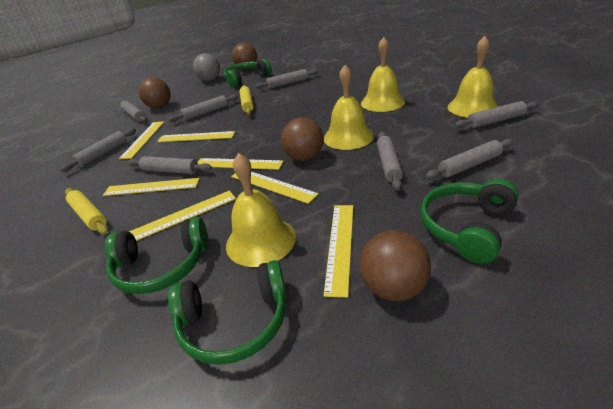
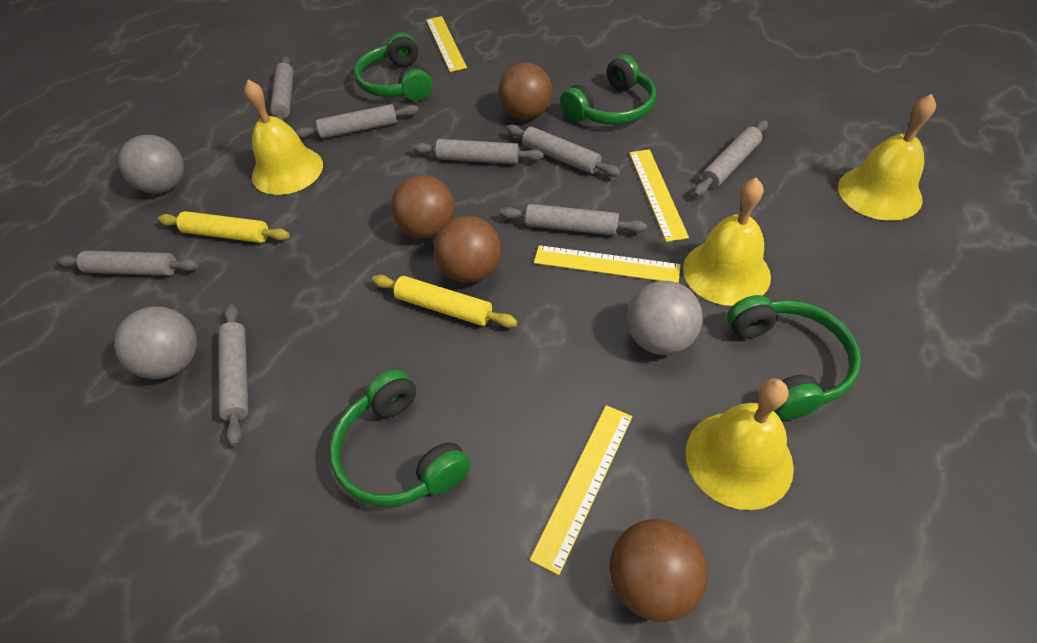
grey ball: 1 -> 3
yellow ruler: 7 -> 4

